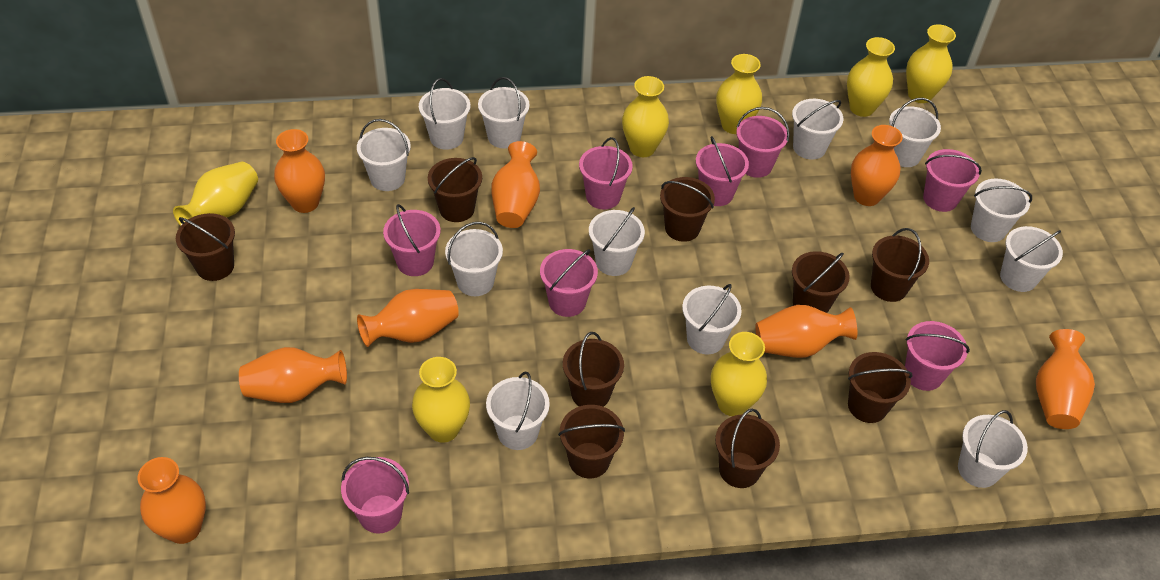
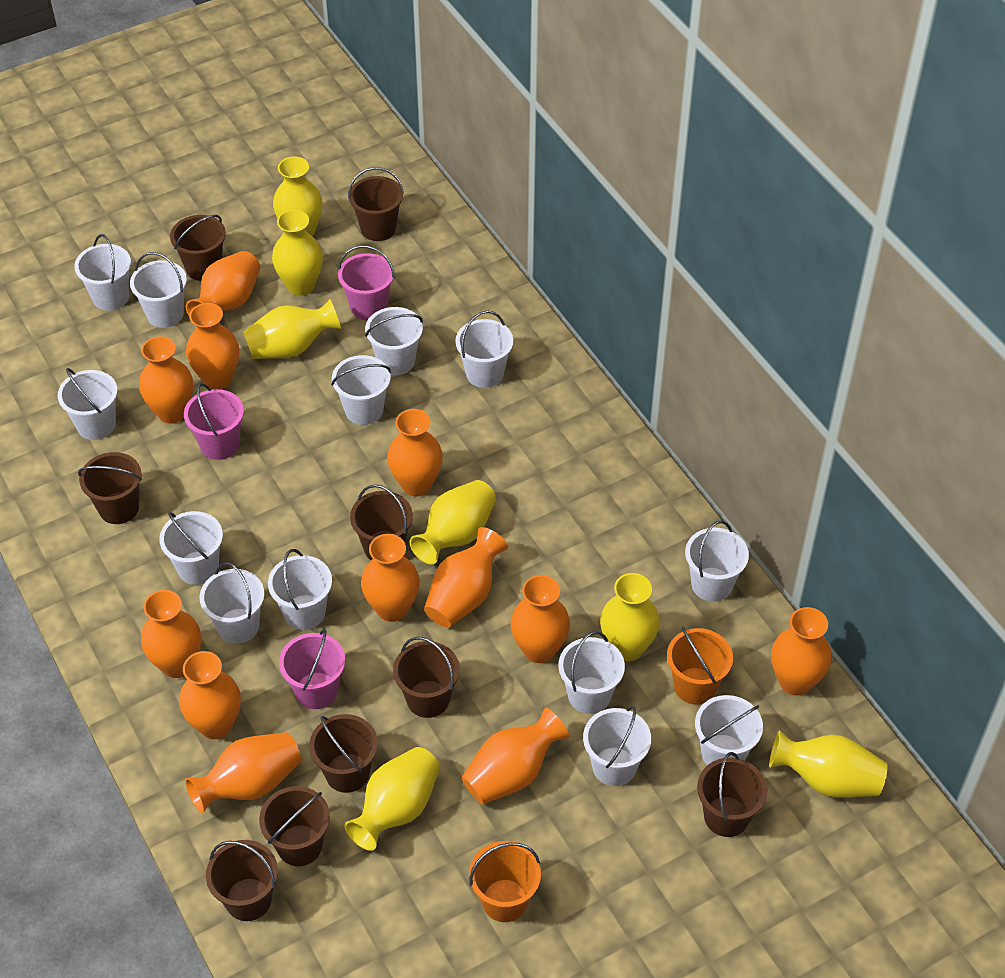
orange bucket: 0 -> 2
orange vase: 8 -> 12
pink bucket: 8 -> 3
white bucket: 12 -> 13

